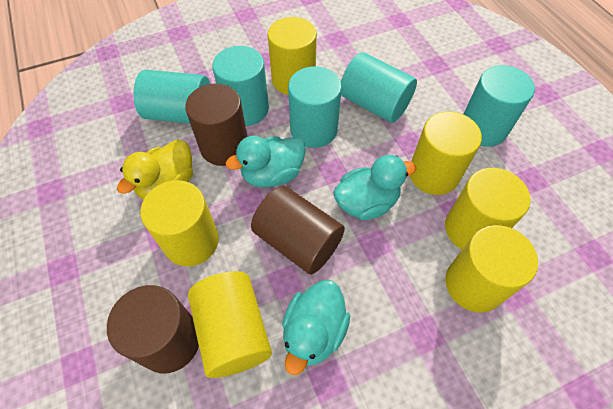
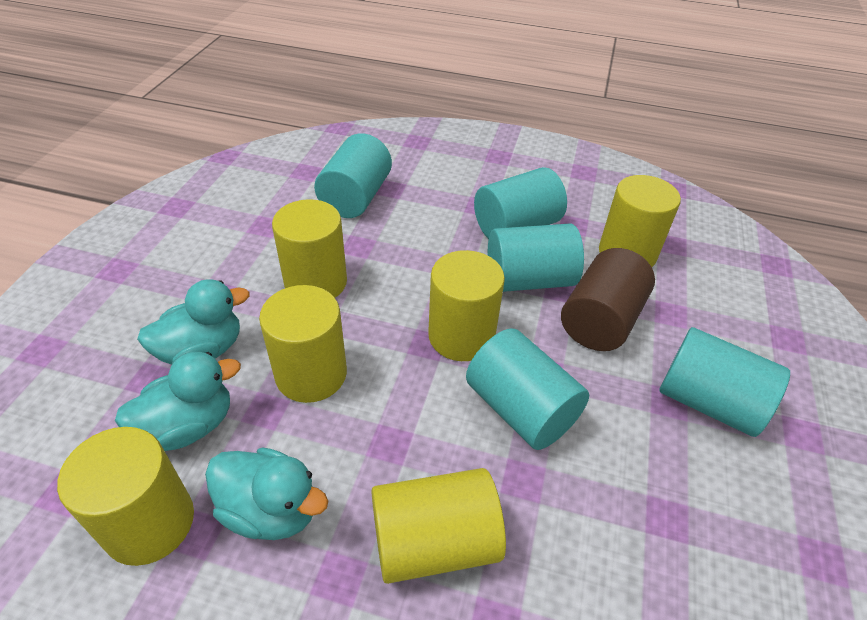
brown cylinder: 3 -> 1
yellow duck: 1 -> 0

